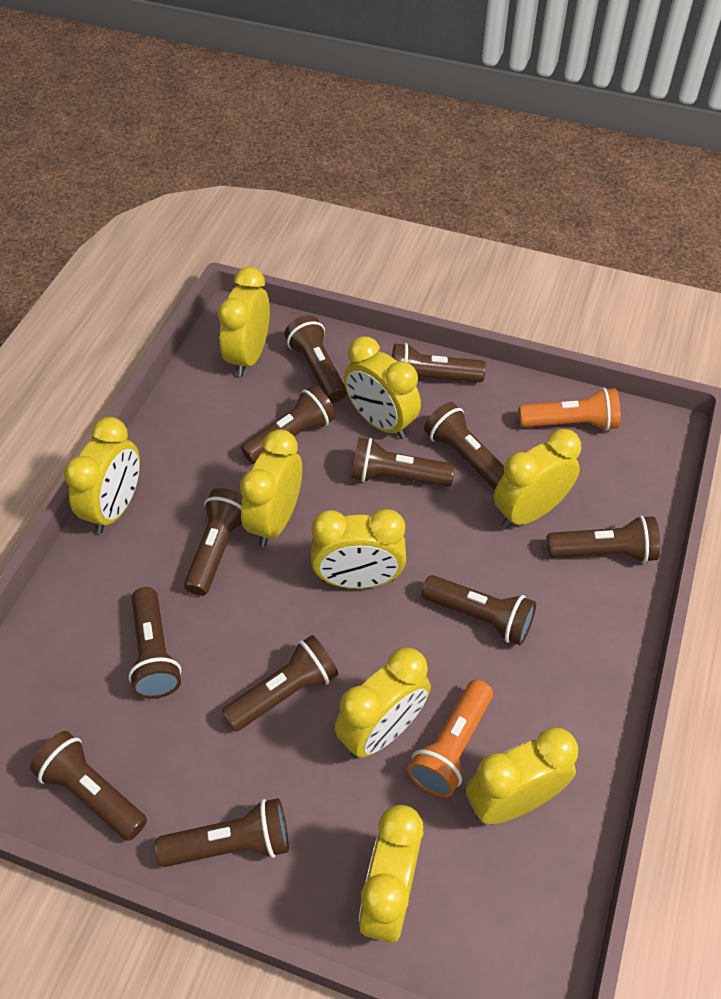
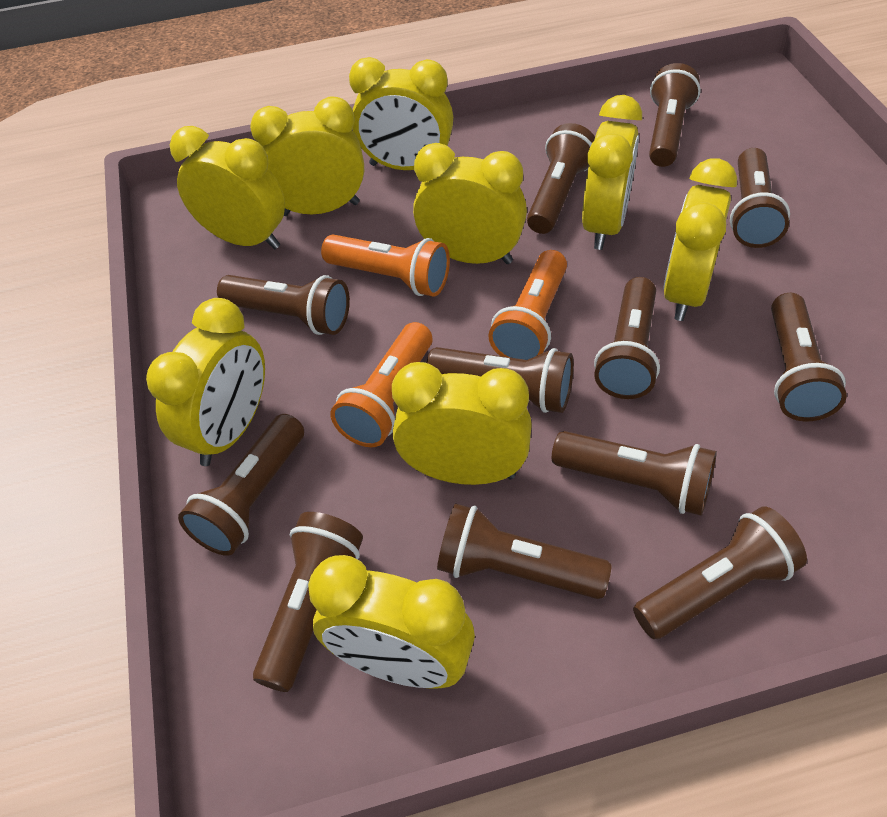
orange flashlight: 2 -> 3

